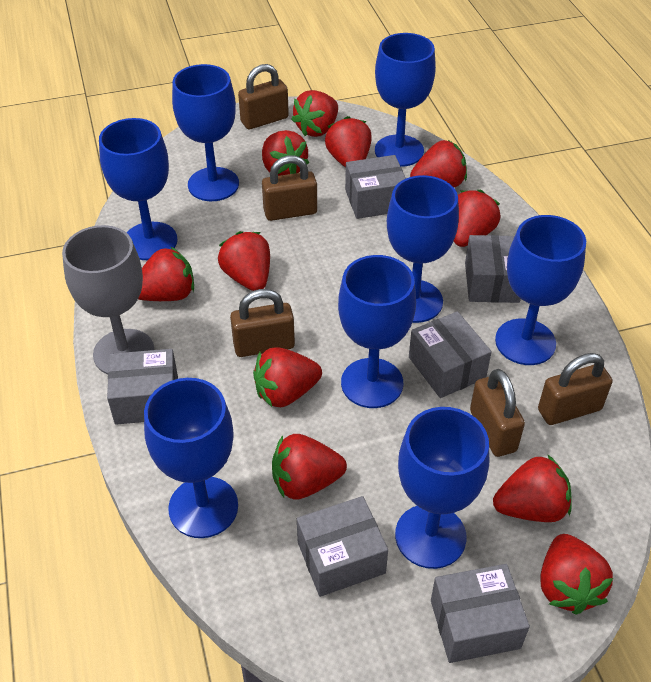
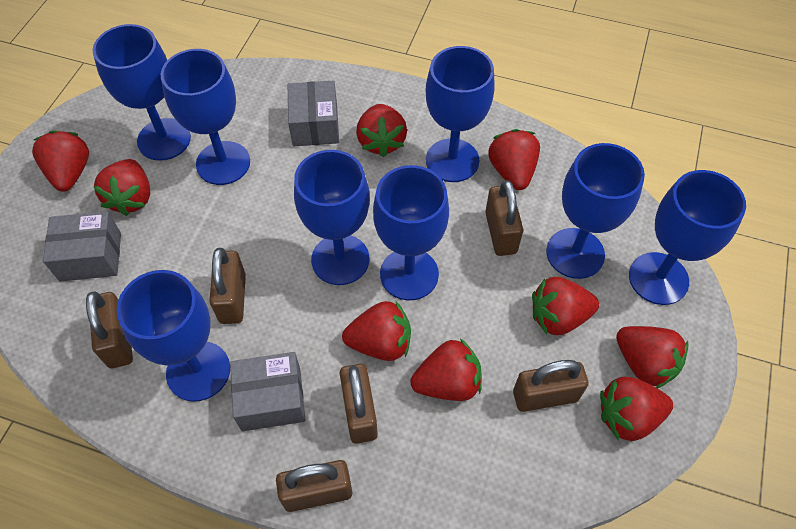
brown padlock: 5 -> 6
grey box: 6 -> 3
grey goblet: 1 -> 0
red strawberry: 11 -> 9

